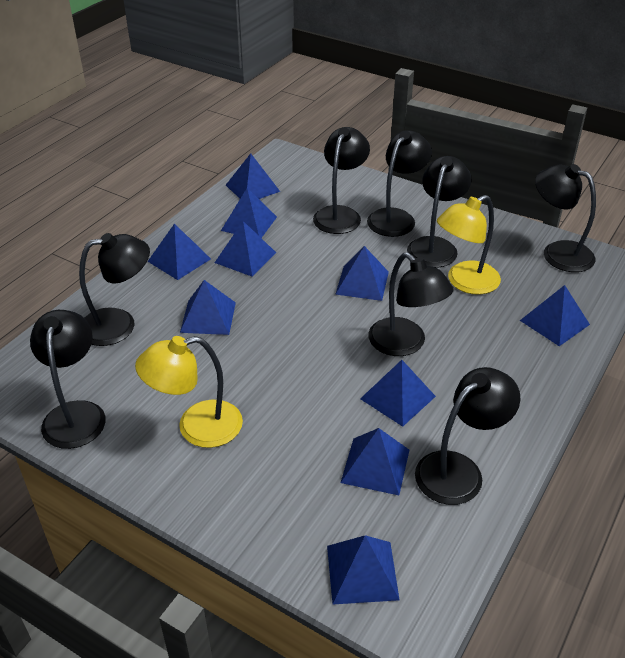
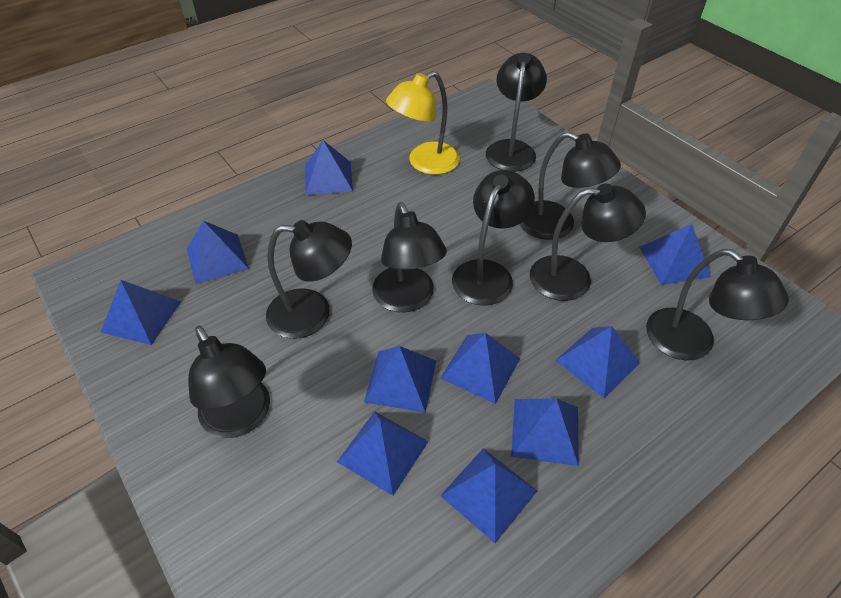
yellow lamp: 2 -> 1

